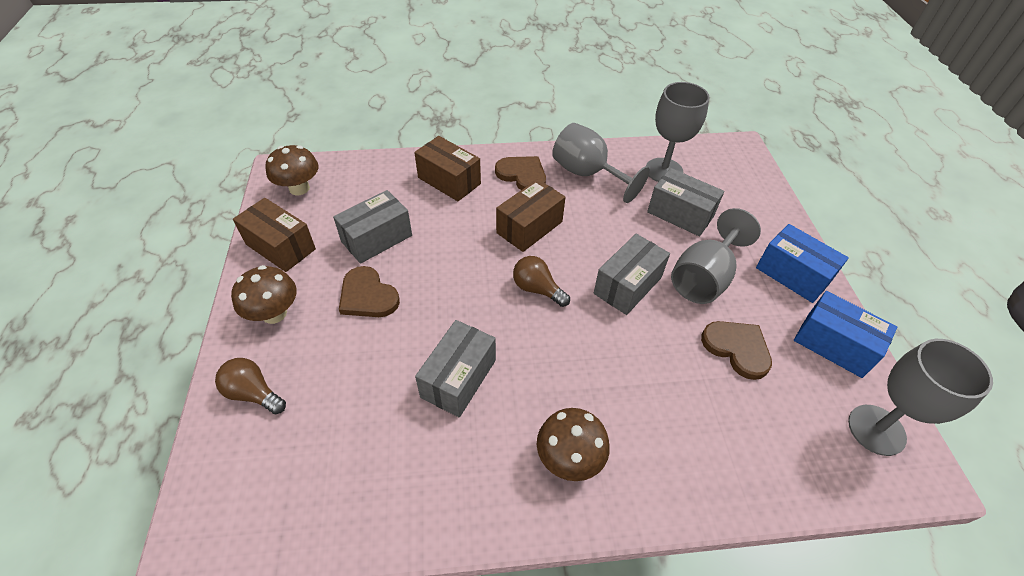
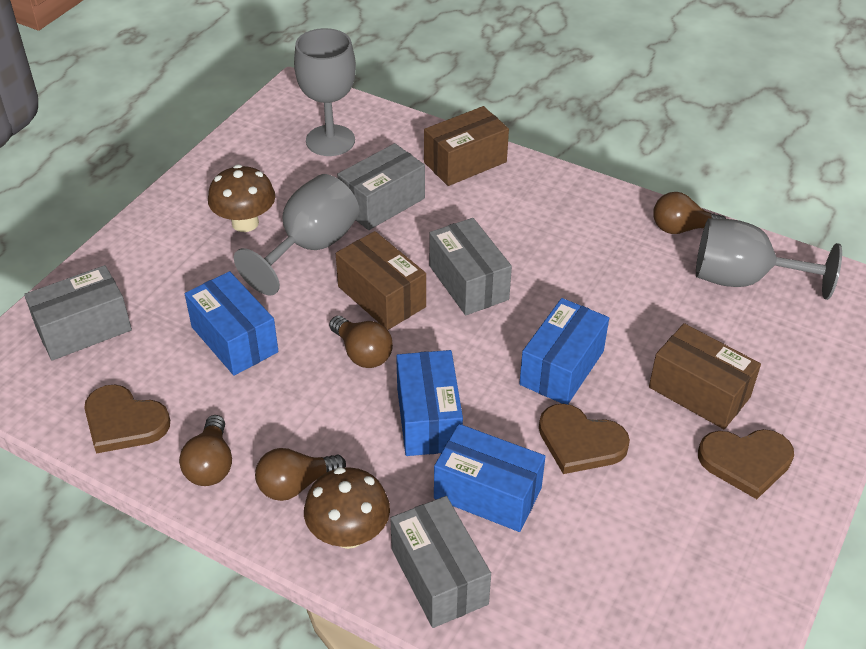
blue box: 2 -> 4
brown light bulb: 2 -> 4
brown mushroom: 3 -> 2
grey goblet: 4 -> 3

